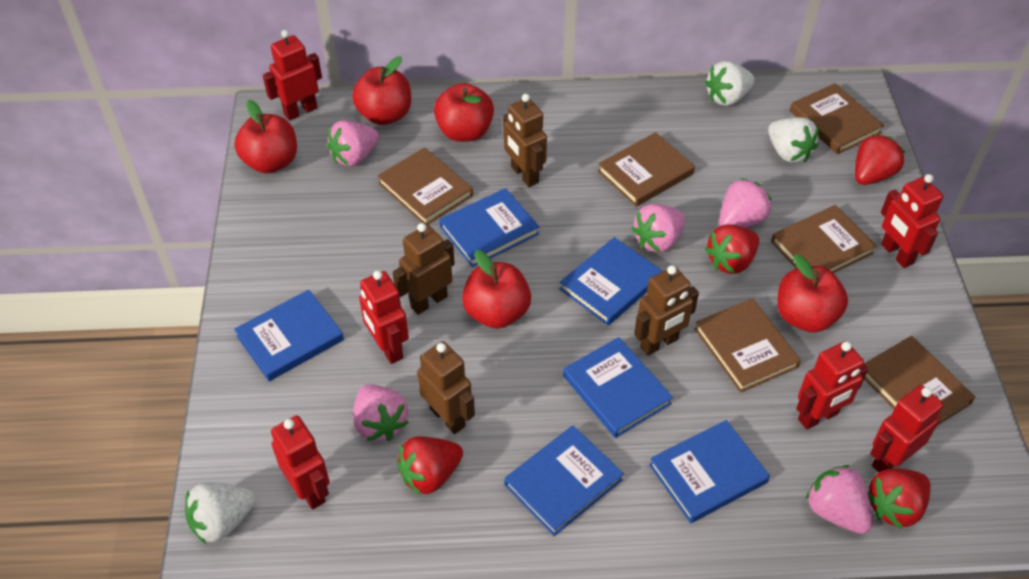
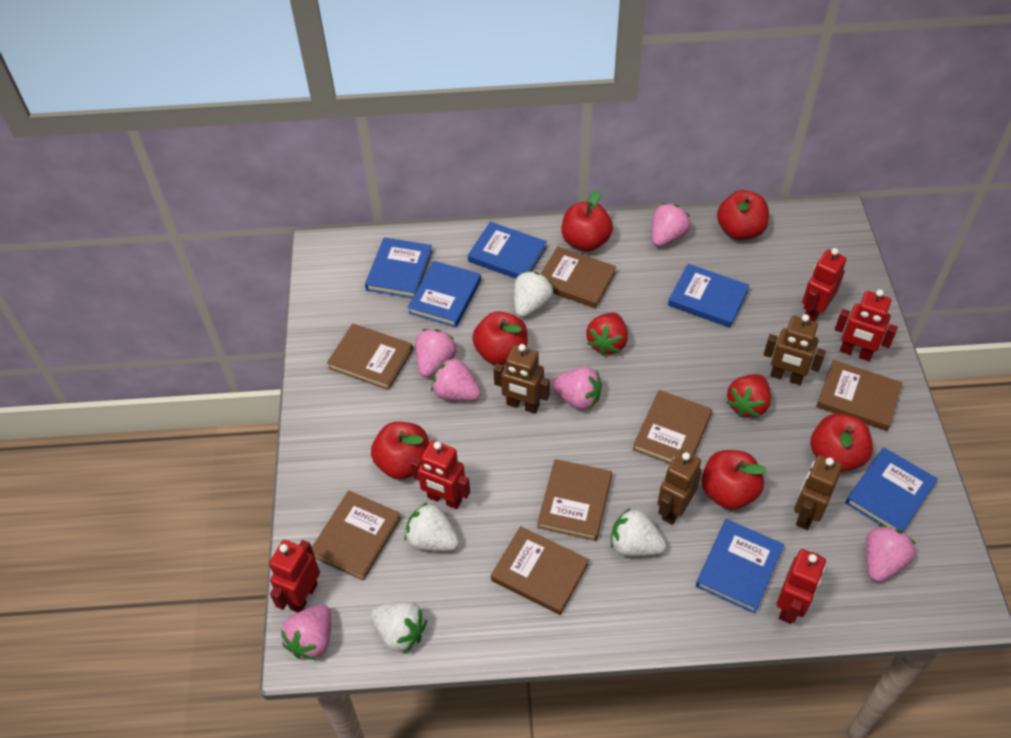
brown book: 6 -> 7
pink strawberry: 5 -> 6
red apple: 5 -> 6
red robot: 6 -> 5
red strawberry: 4 -> 2
white strawberry: 3 -> 4

